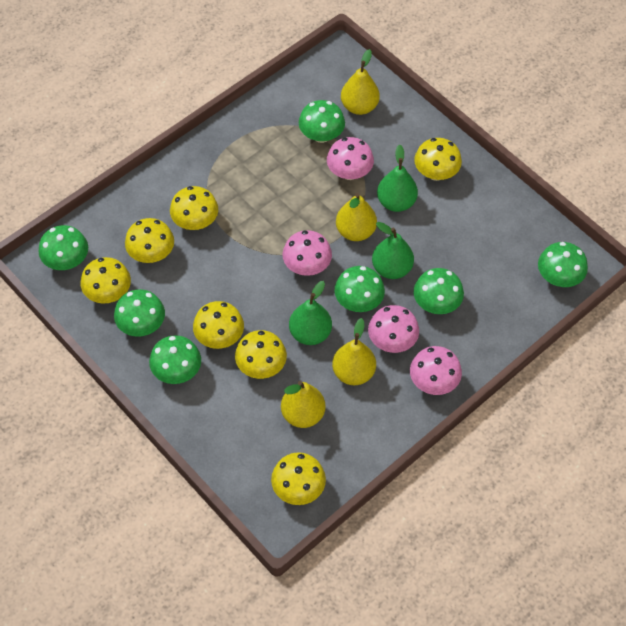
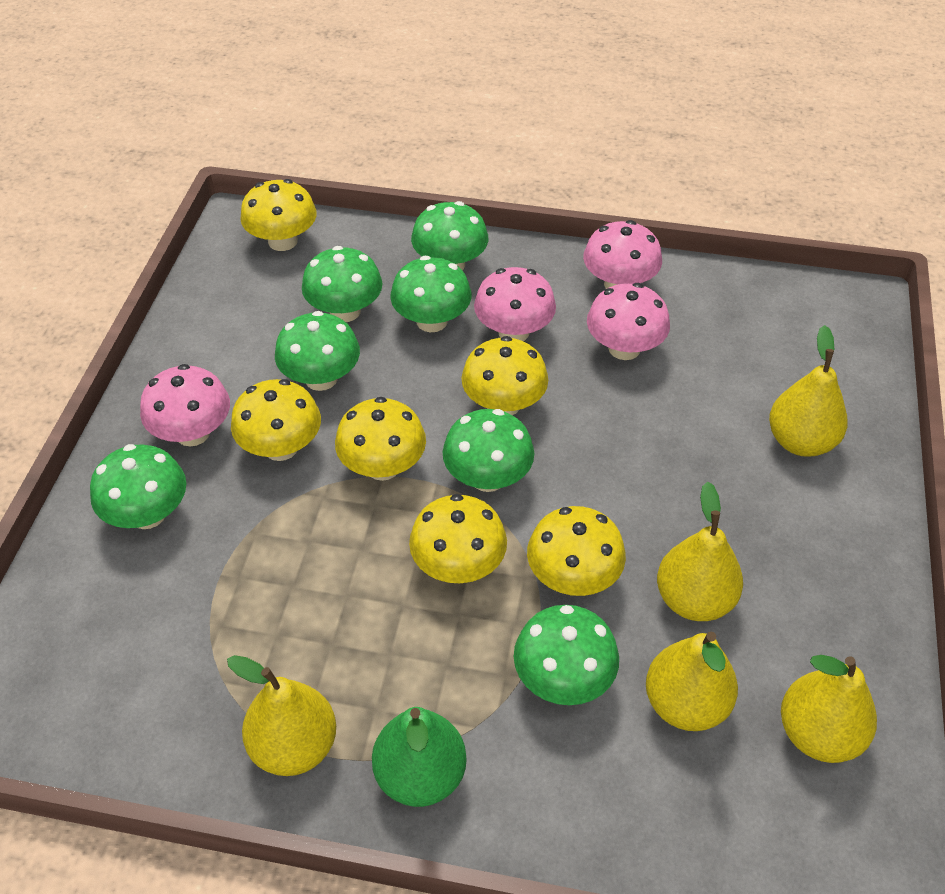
green pear: 3 -> 1
yellow mushroom: 7 -> 6
yellow pear: 4 -> 5

